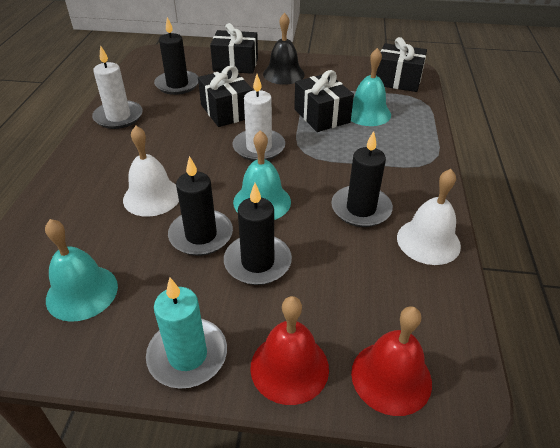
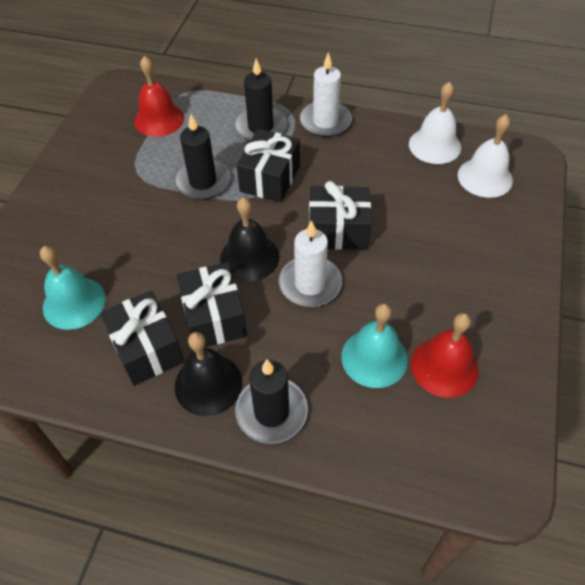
black bell: 1 -> 2
black candle: 4 -> 3
turquoise bell: 3 -> 2
turquoise candle: 1 -> 0

